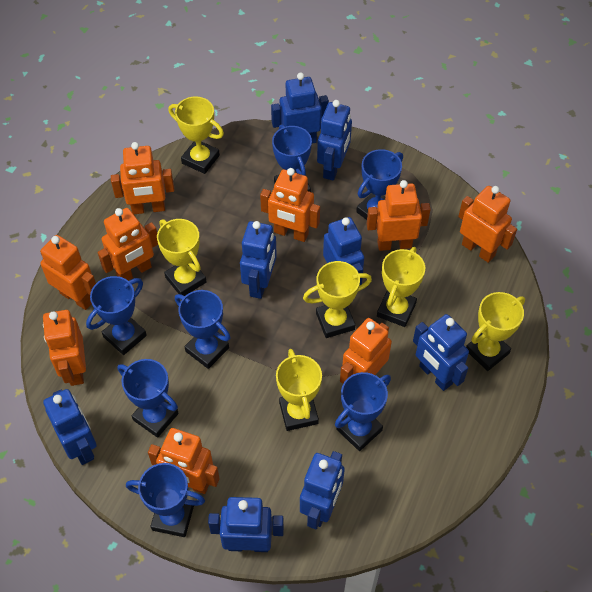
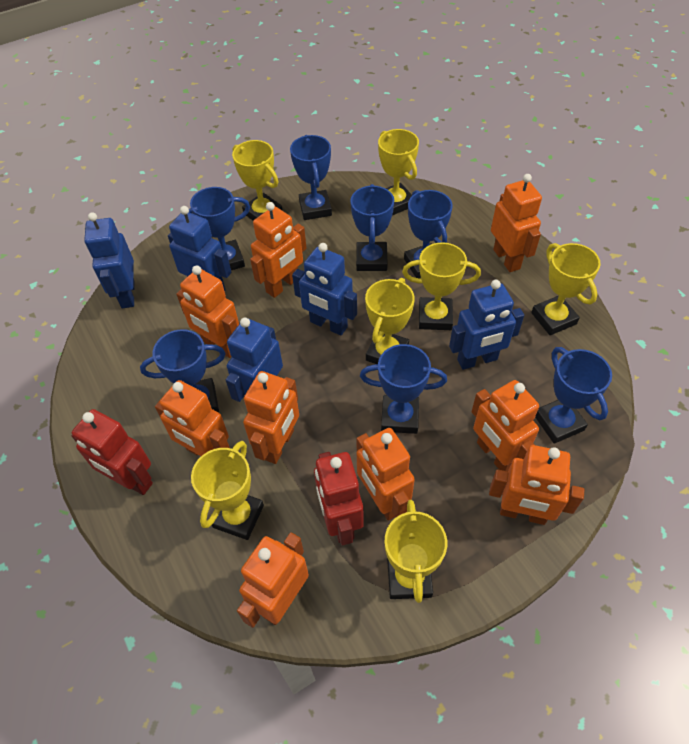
blue robot: 8 -> 5
red robot: 0 -> 2
yellow trophy: 6 -> 7

